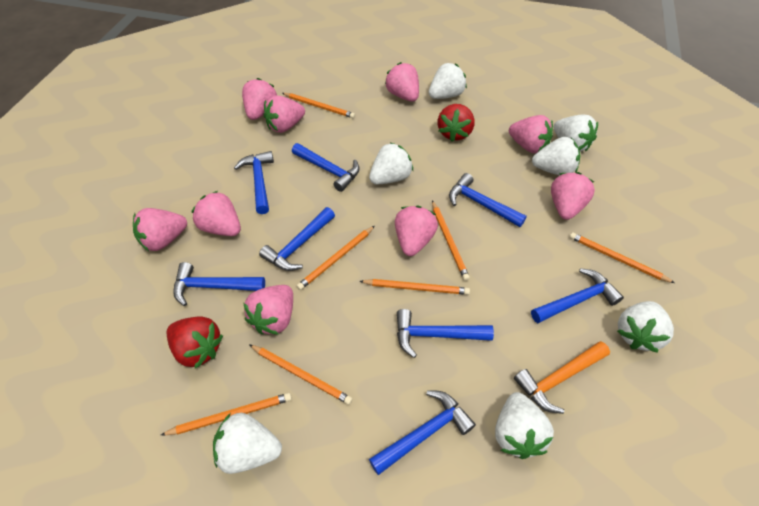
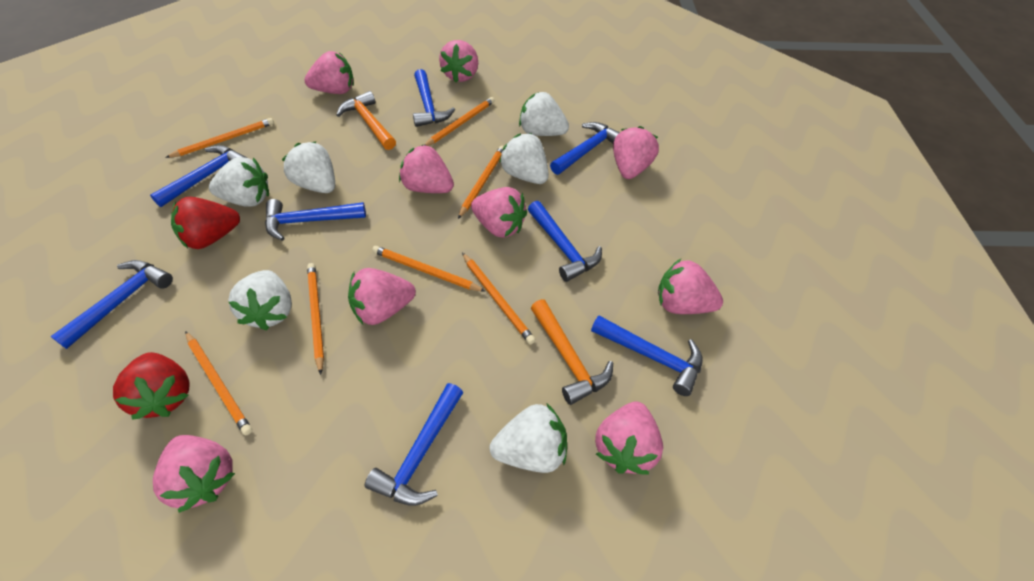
orange hammer: 1 -> 2
white strawberry: 7 -> 6

